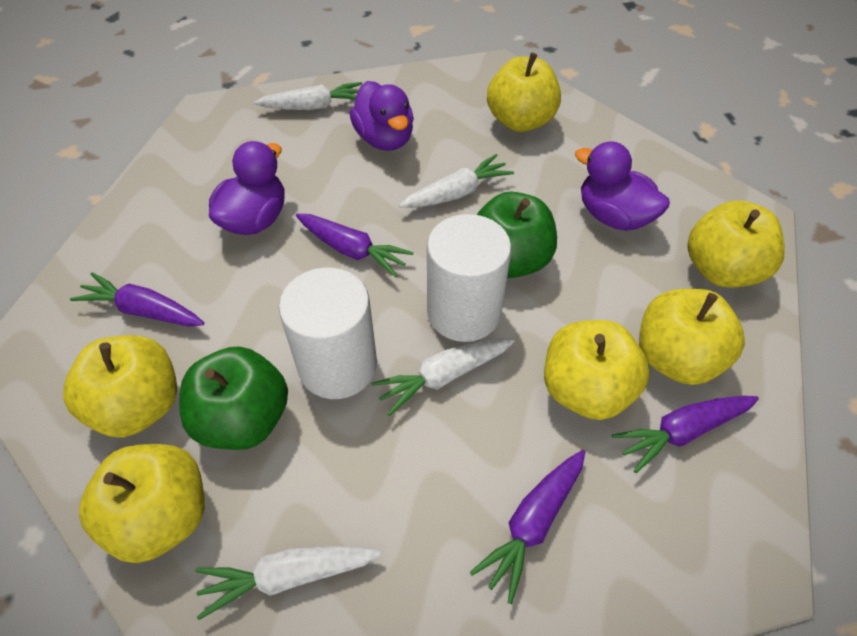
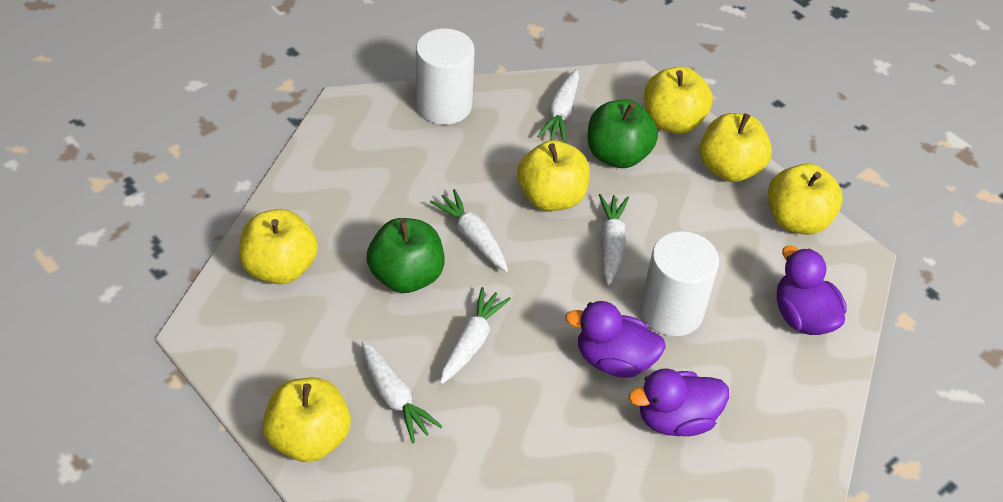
purple carrot: 4 -> 0
white carrot: 4 -> 5

